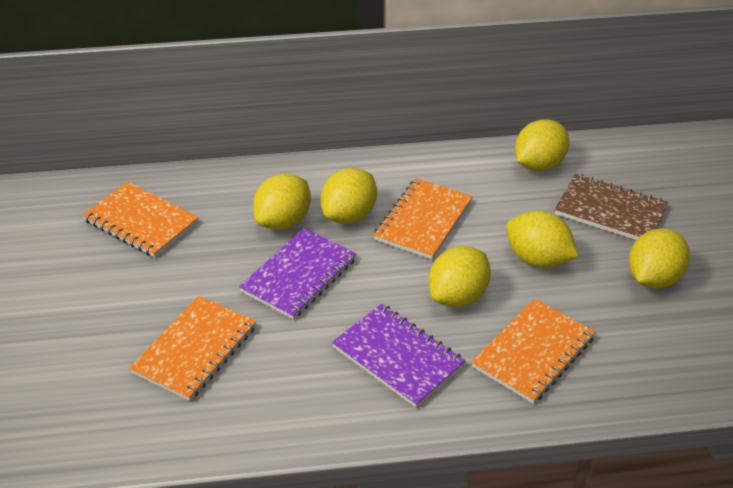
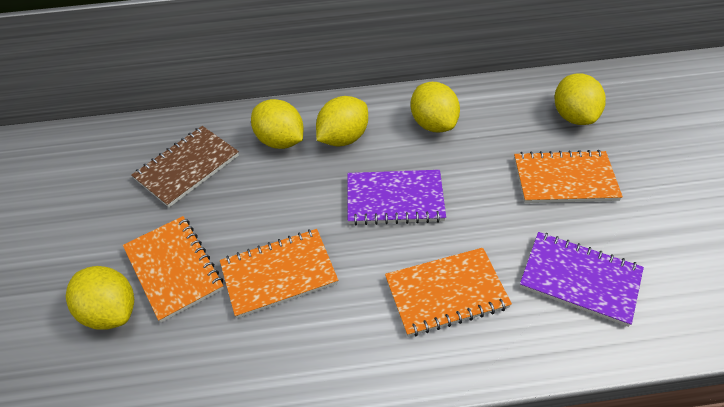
yellow lemon: 6 -> 5

